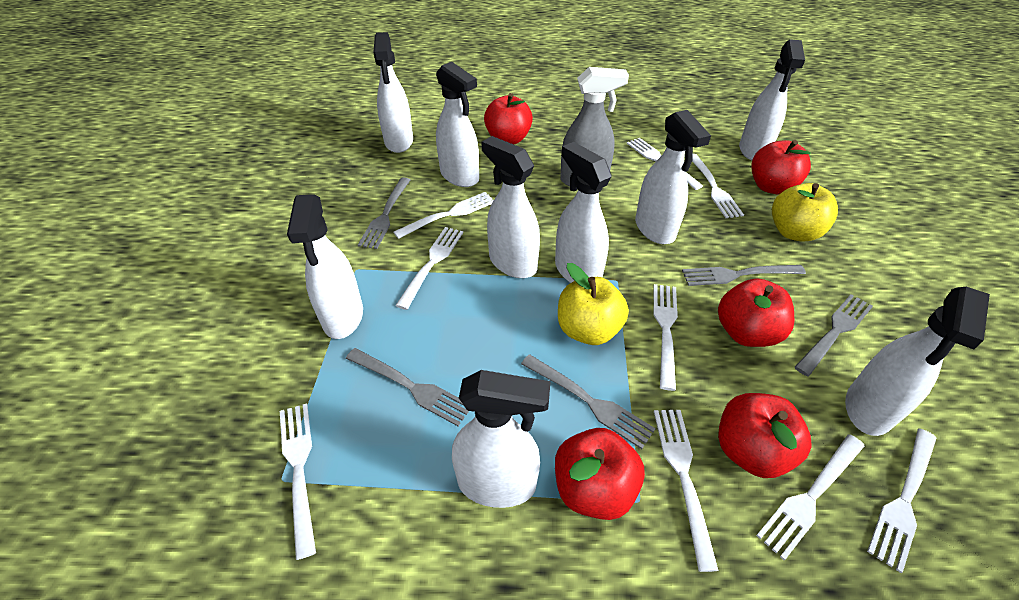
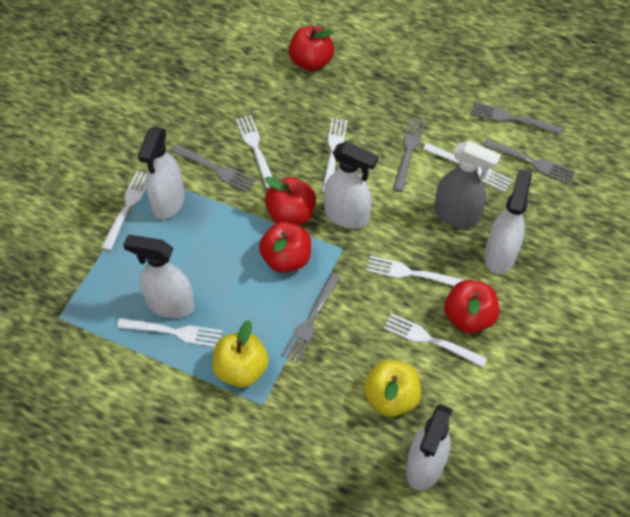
red apple: 5 -> 4
white fork: 9 -> 7
white spray bottle: 9 -> 5

